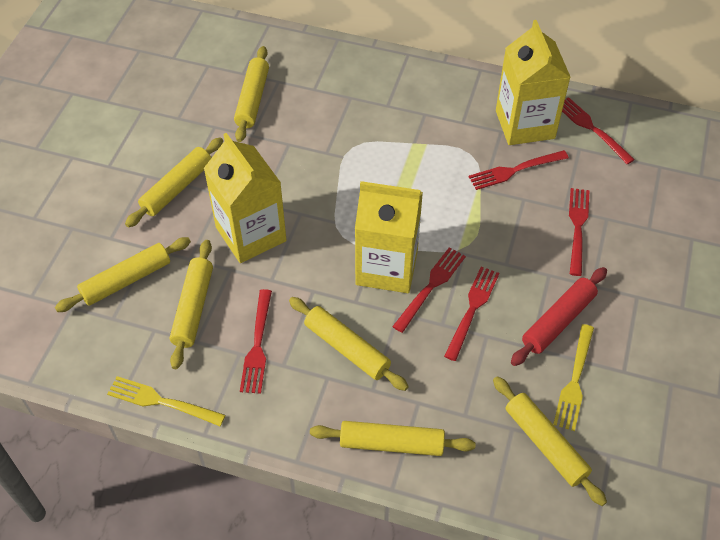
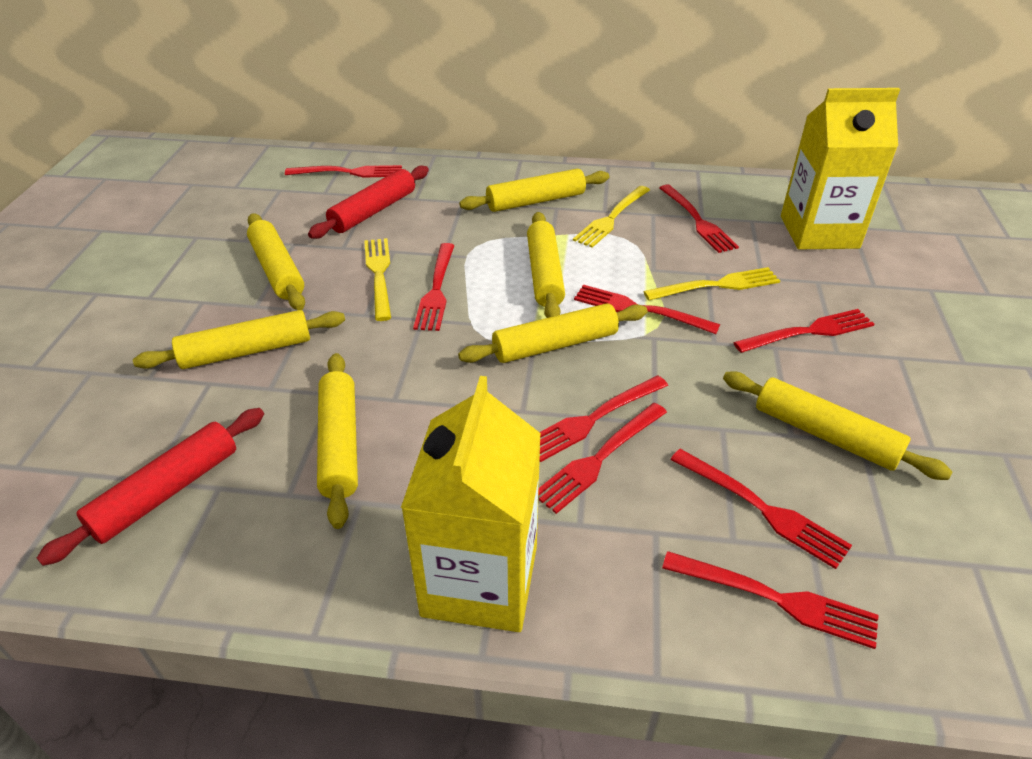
red fork: 6 -> 9
red rolling pin: 1 -> 2
yellow carton: 3 -> 2
yellow fork: 2 -> 3

